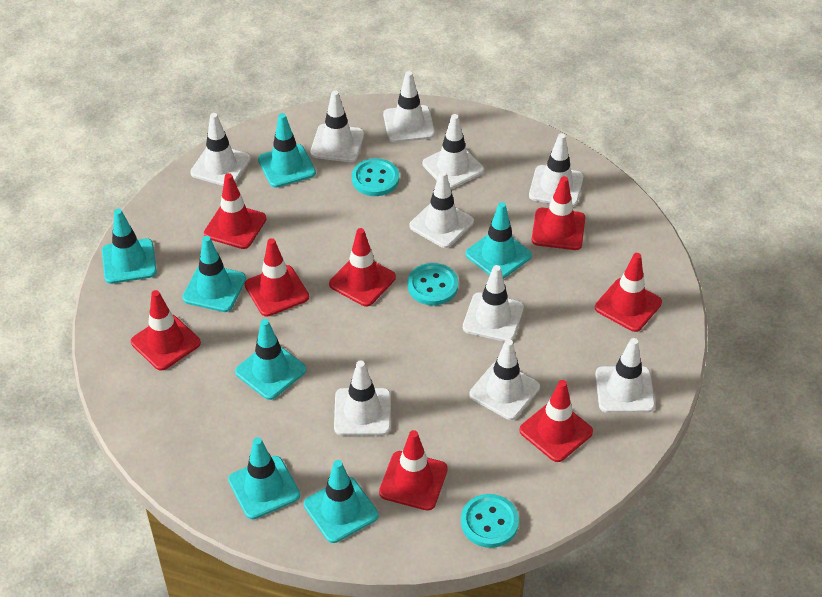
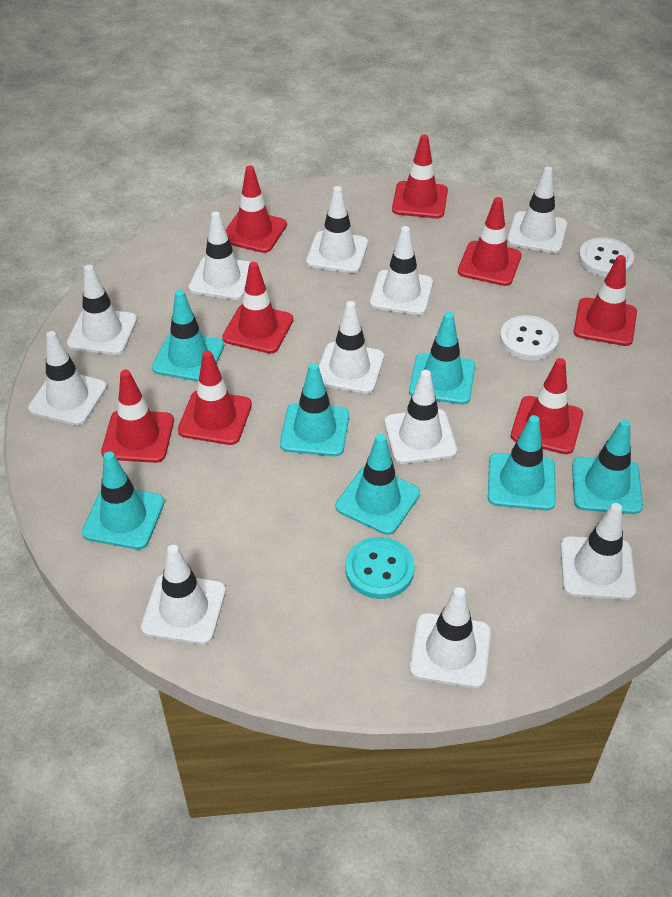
turquoise button: 3 -> 1
white button: 0 -> 2
white traffic cone: 10 -> 11

